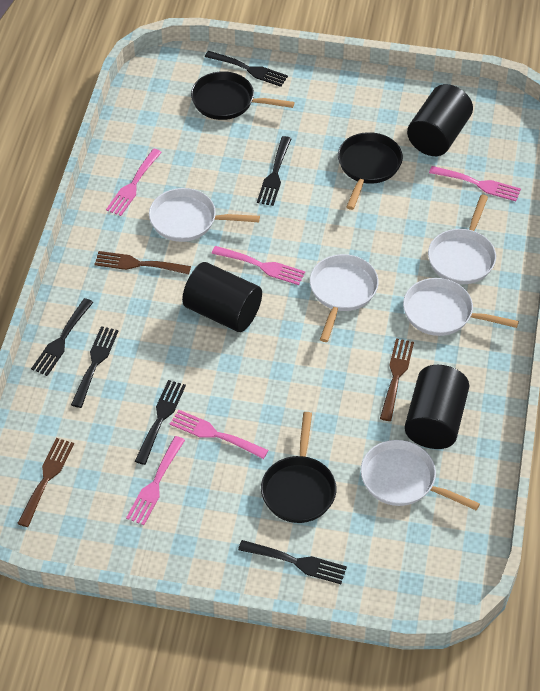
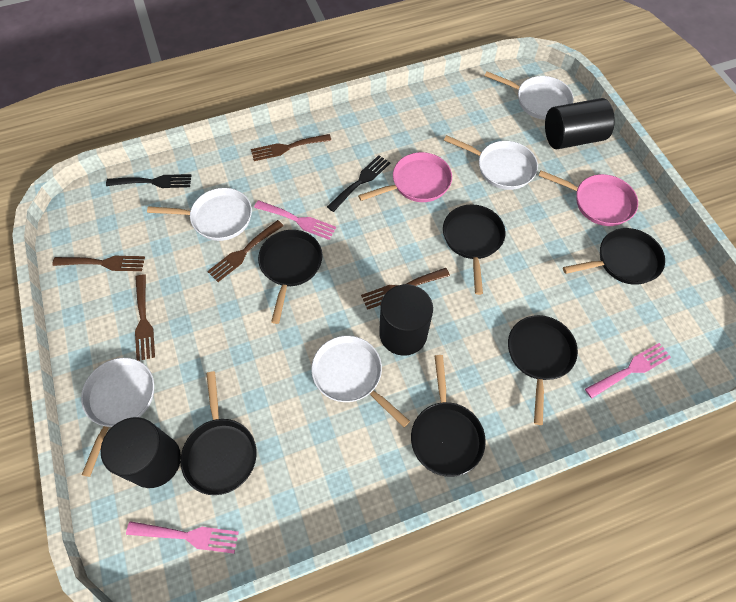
black fork: 6 -> 2
black pan: 3 -> 6
brown fork: 3 -> 5
pink fork: 5 -> 3
pink pan: 0 -> 2

